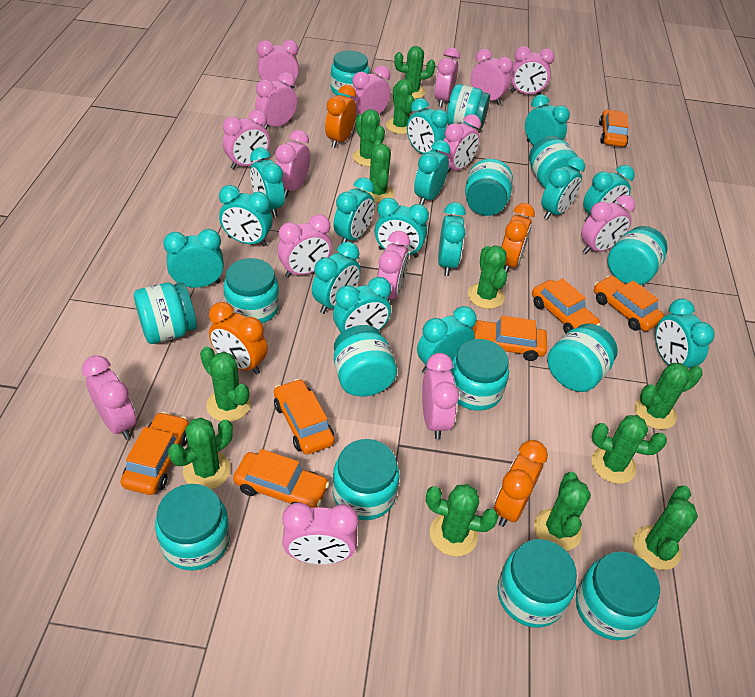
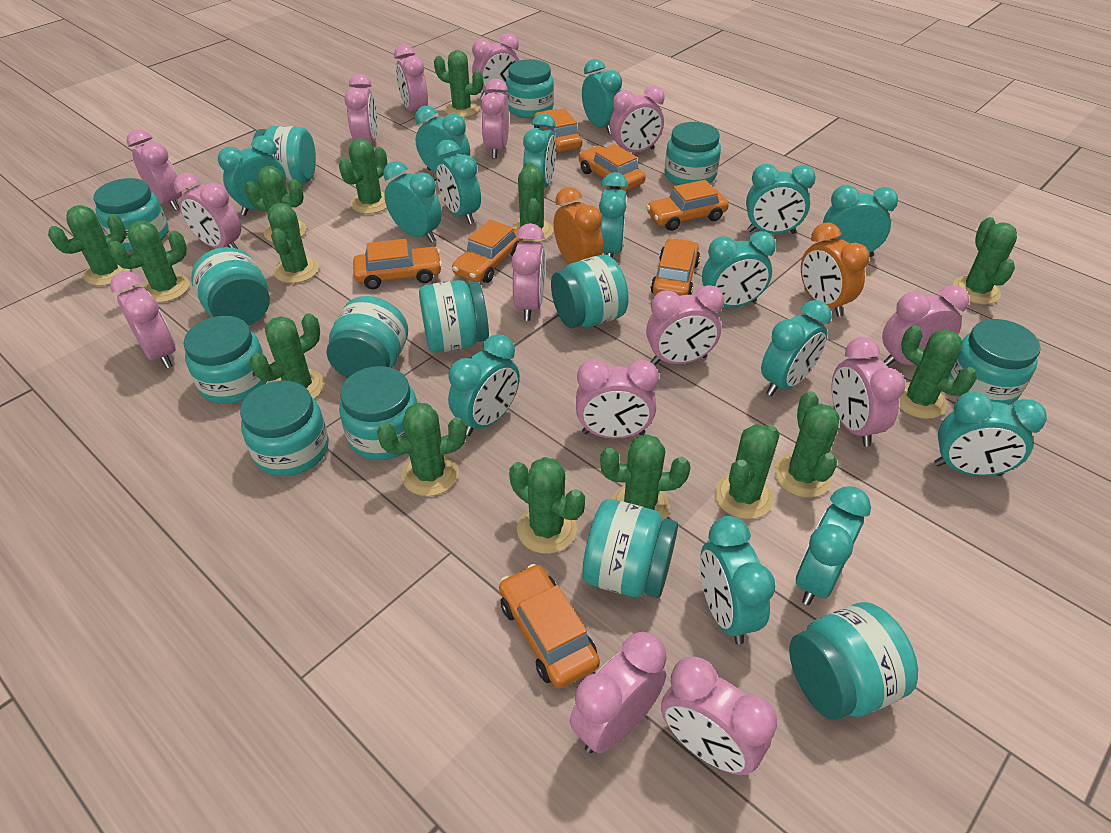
green cactus: 12 -> 15
orange clock: 4 -> 2

